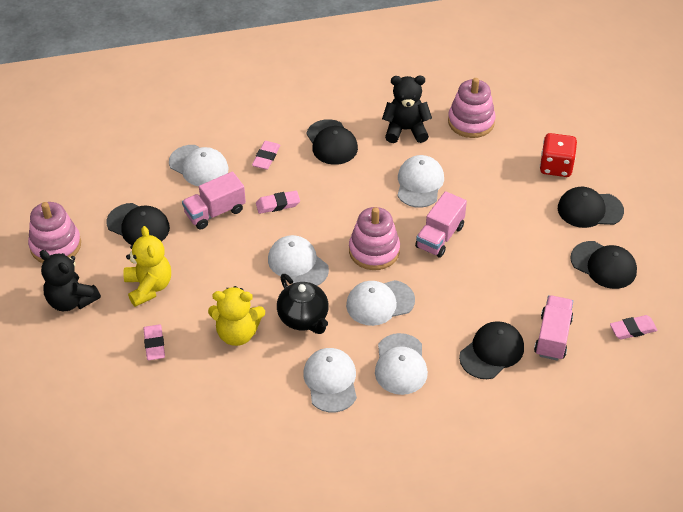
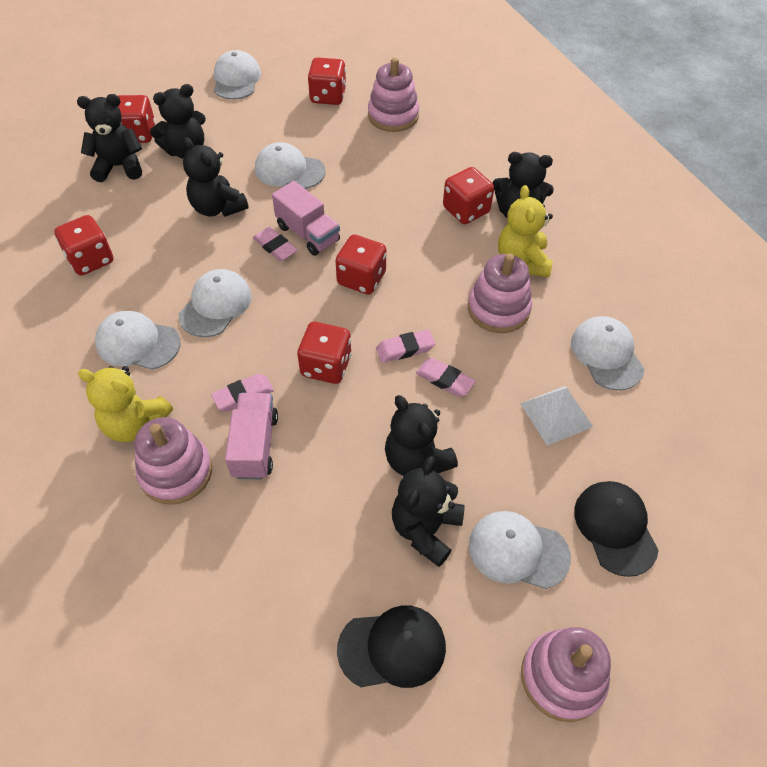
black cap: 5 -> 2
black teapot: 1 -> 0
black teddy bear: 2 -> 6
pink stacking toy: 3 -> 4
pink truck: 3 -> 2
red dice: 1 -> 6
white pyramid: 0 -> 1

